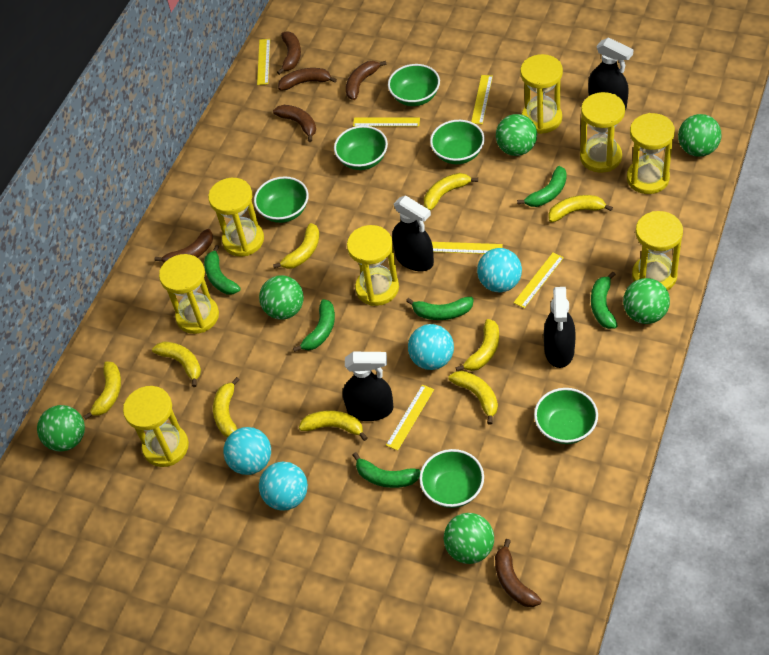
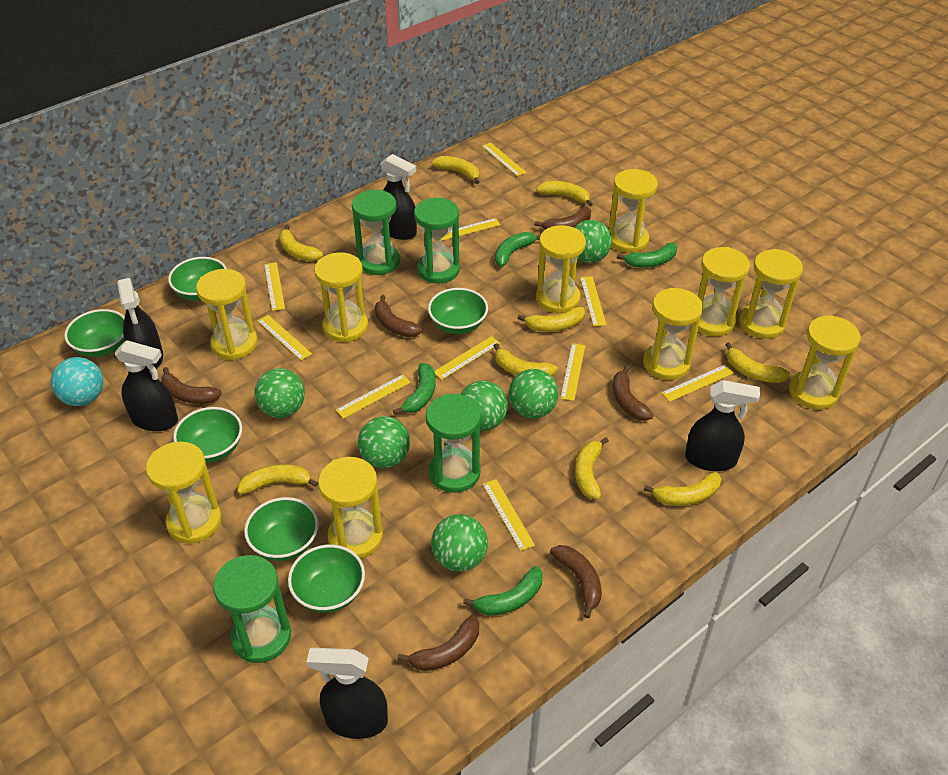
black spray bottle: 4 -> 5
green banana: 6 -> 4
green hourglass: 0 -> 4
turquoise ball: 4 -> 1
yellow hourglass: 8 -> 10
yellow ruler: 6 -> 10

